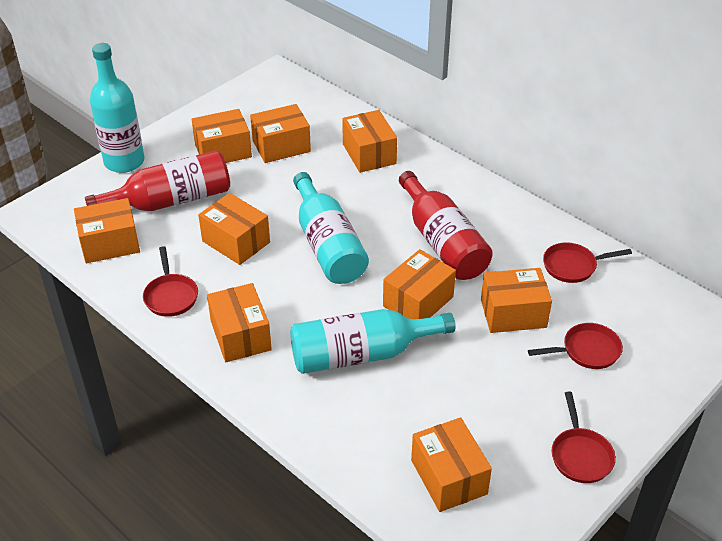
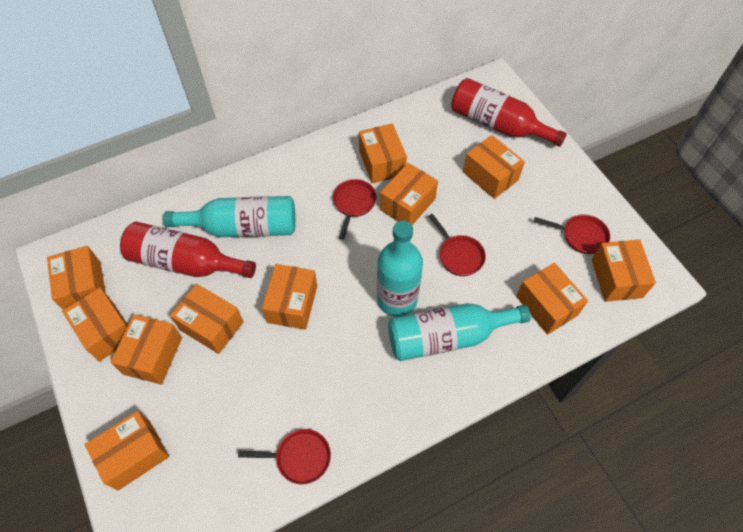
orange box: 9 -> 11

